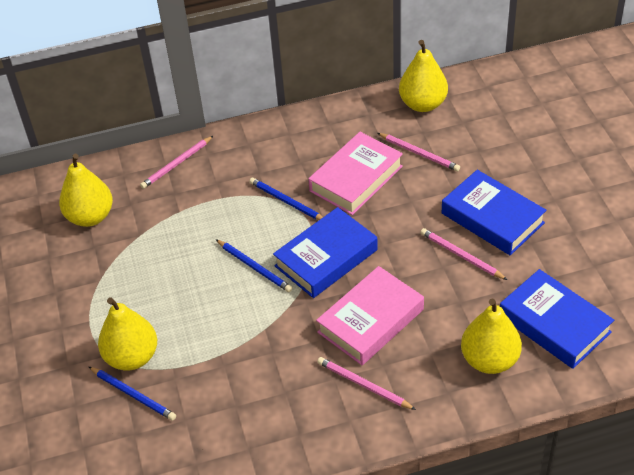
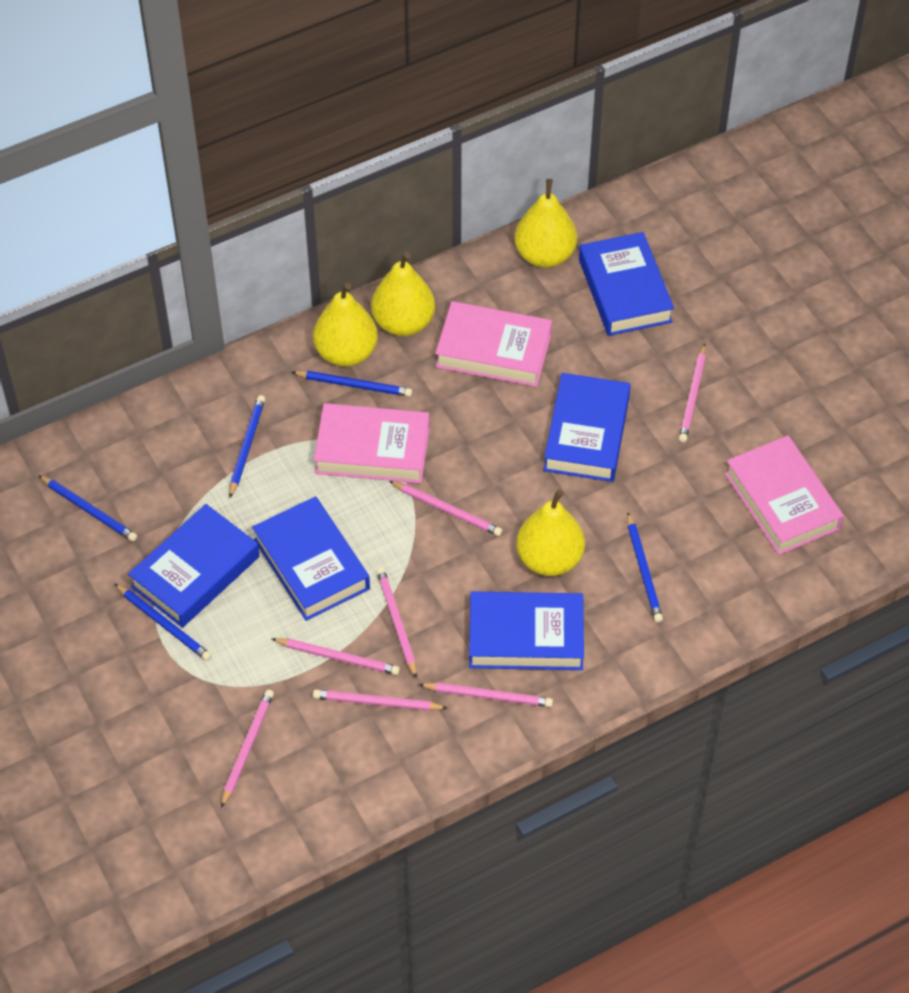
blue book: 3 -> 5
blue pencil: 3 -> 5
pink book: 2 -> 3
pink pencil: 4 -> 7

